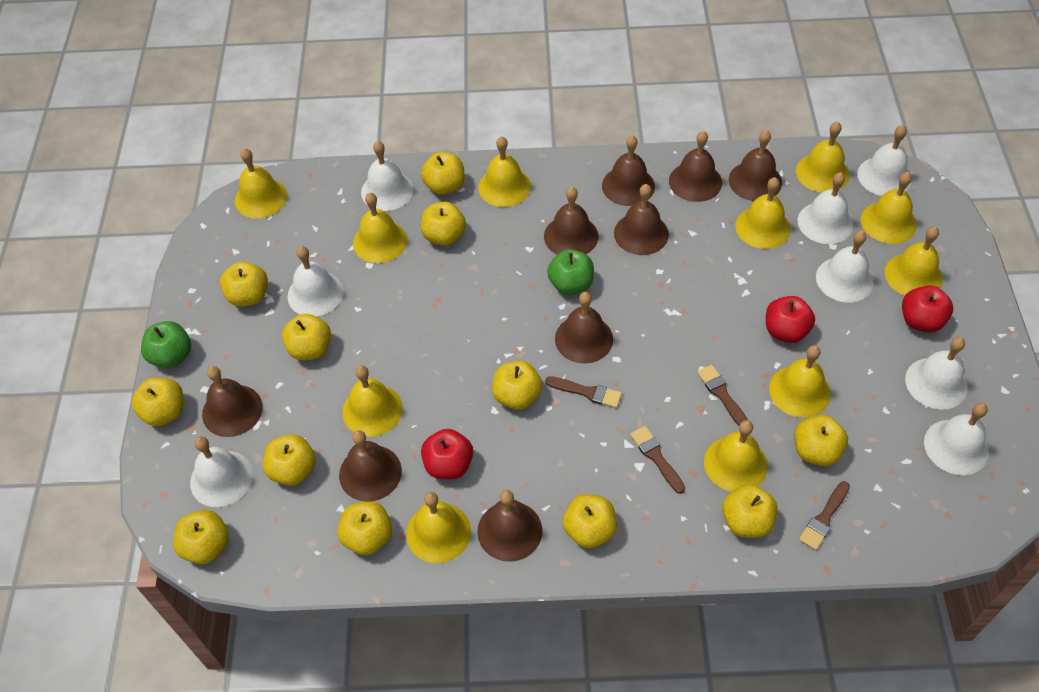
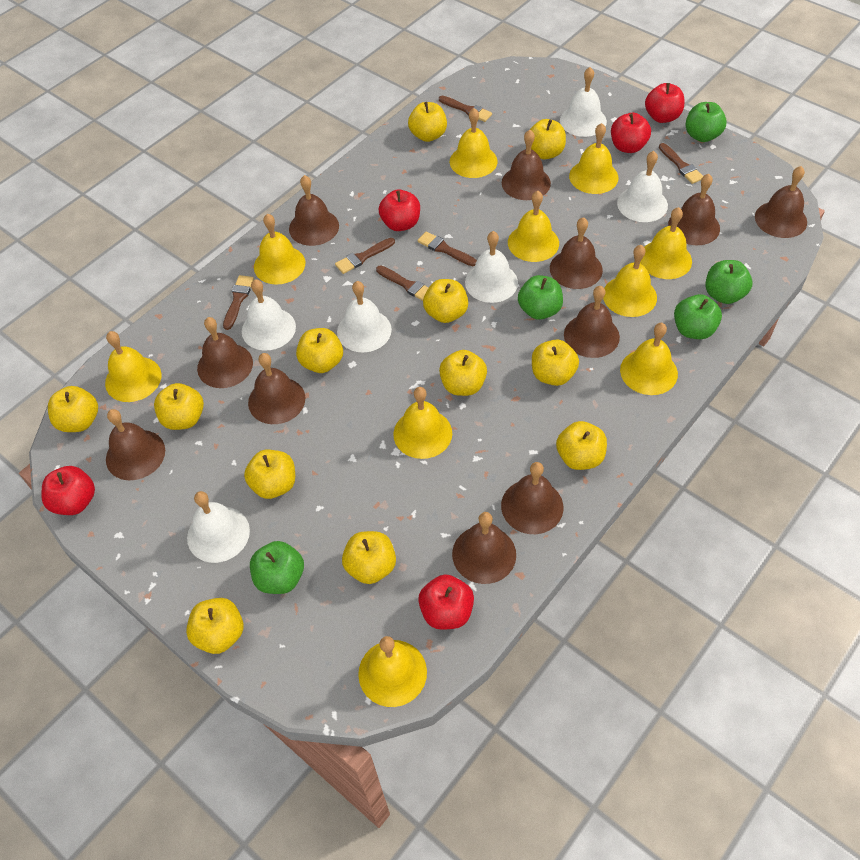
brown bell: 9 -> 11
brown brush: 4 -> 6
green apple: 2 -> 5
red apple: 3 -> 5
white bell: 8 -> 6
yellow bell: 11 -> 10

